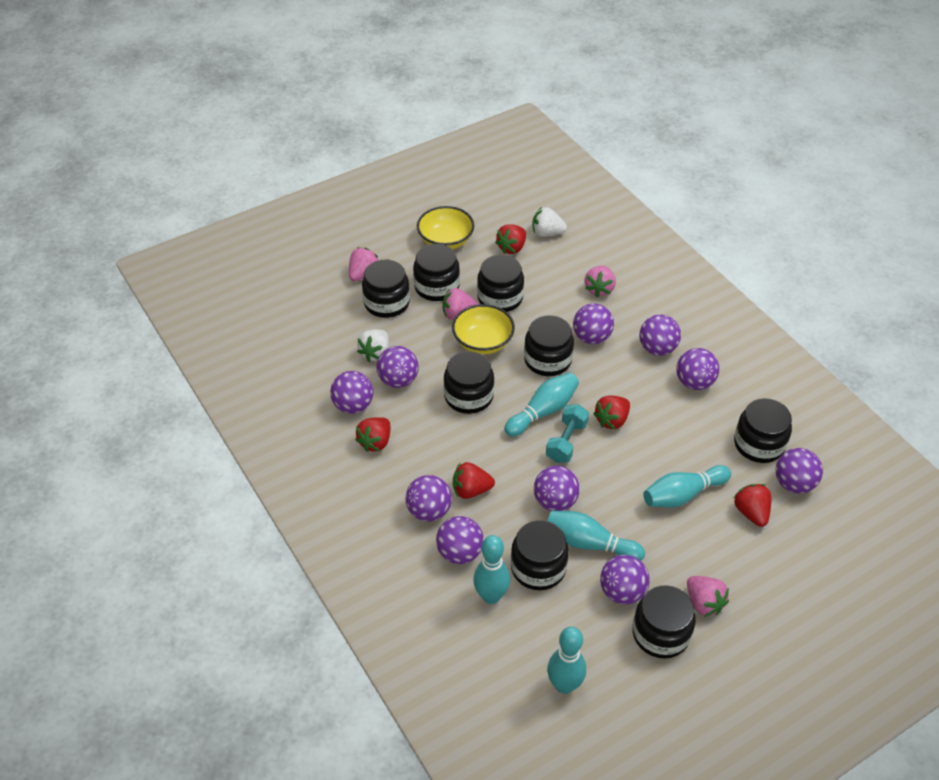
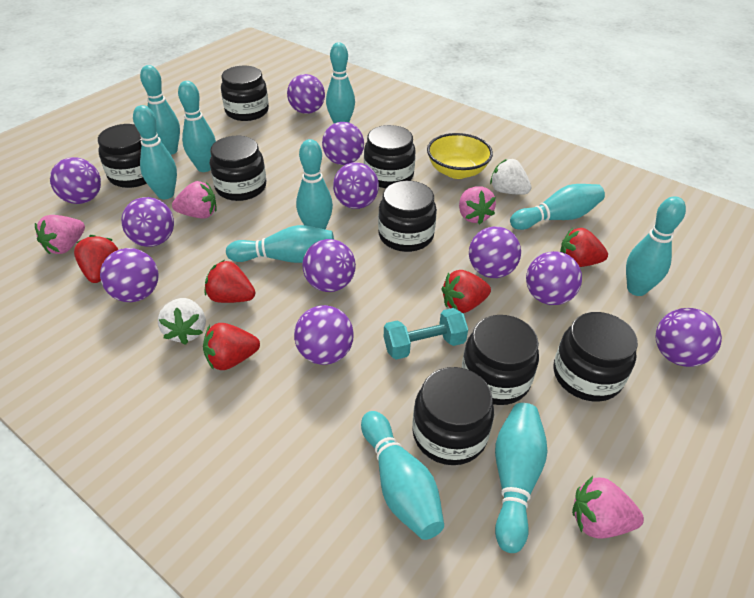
purple ball: 10 -> 11
turquoise bowling pin: 5 -> 10
yellow bowl: 2 -> 1

